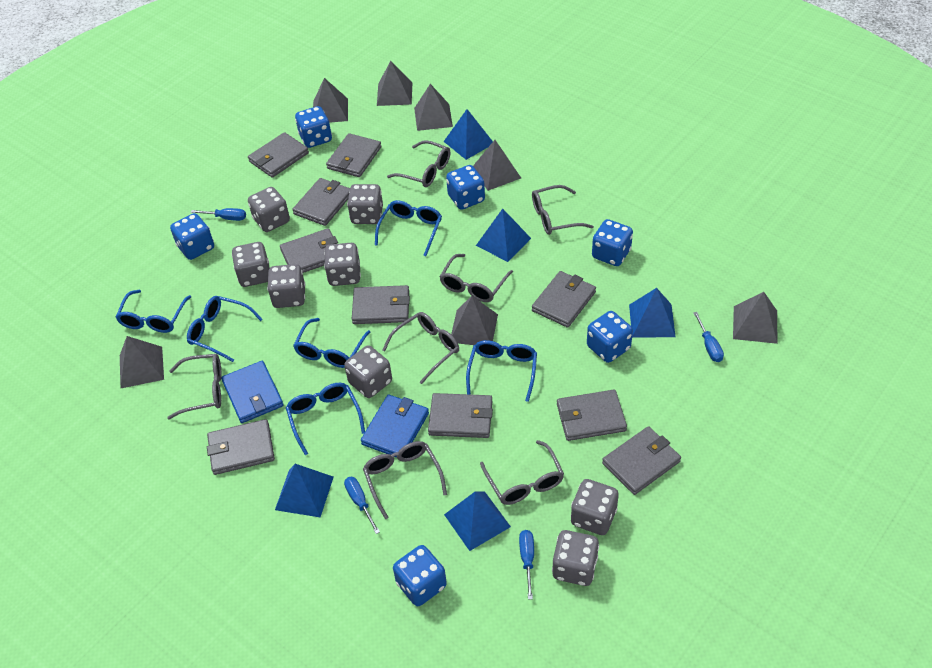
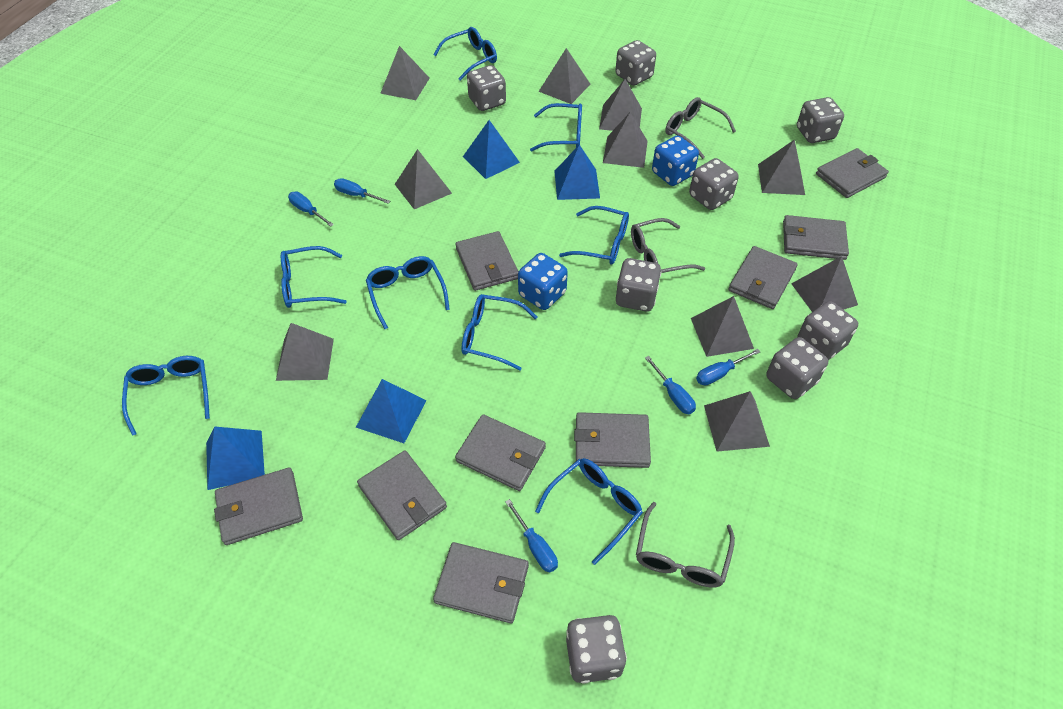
blue dice: 6 -> 2
blue glasses: 6 -> 8
blue pyramid: 5 -> 4
blue screwdriver: 4 -> 5
blue wallet: 2 -> 0
grey glasses: 7 -> 3
grey pyramid: 7 -> 10
grey wallet: 10 -> 9

